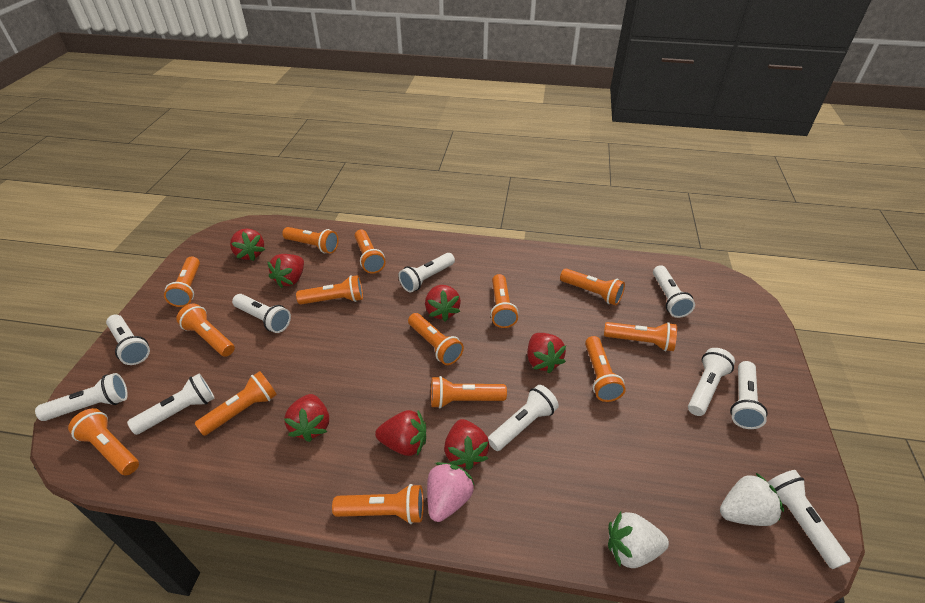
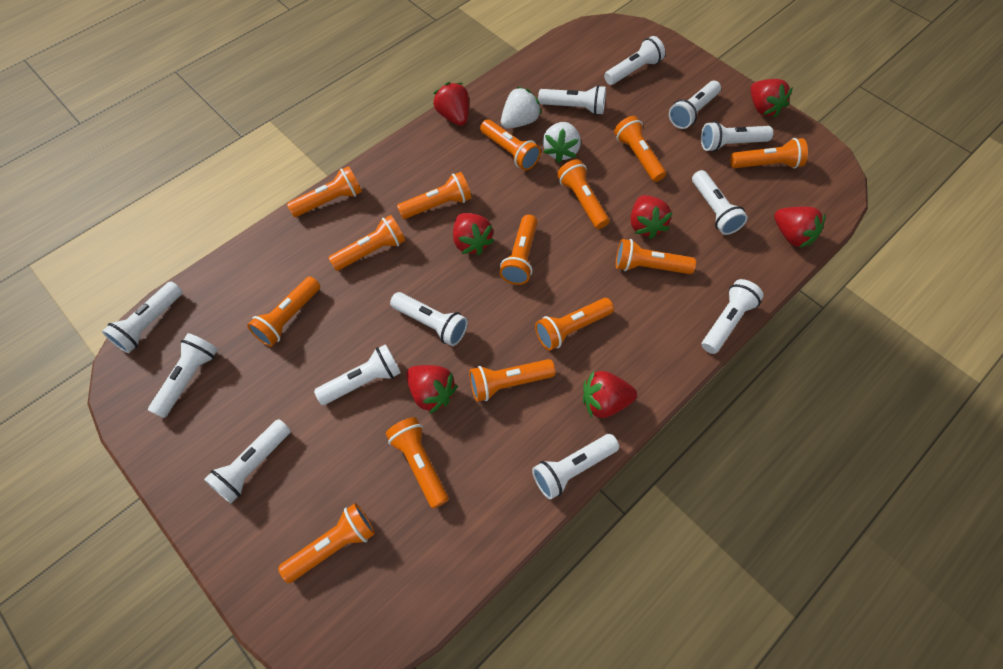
pink strawberry: 1 -> 0
white flashlight: 10 -> 12

